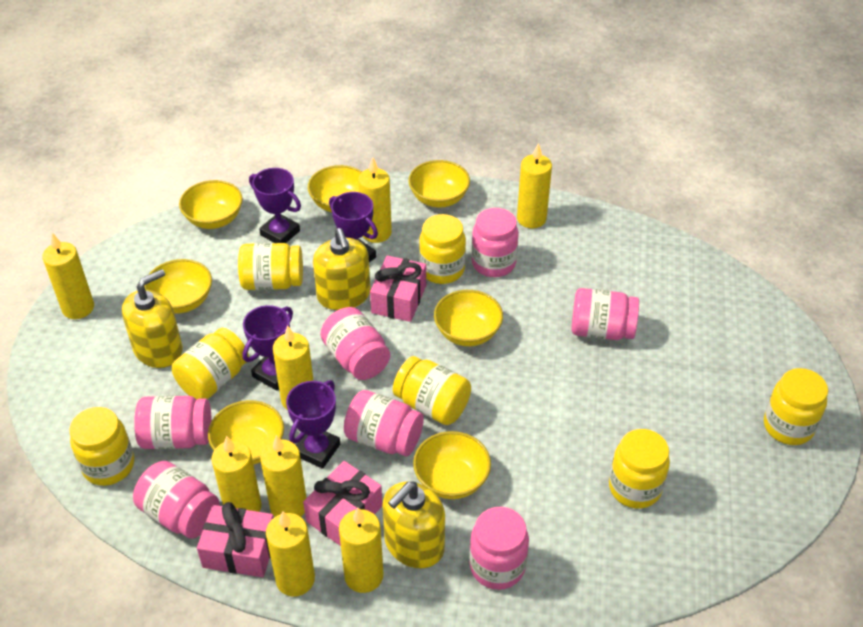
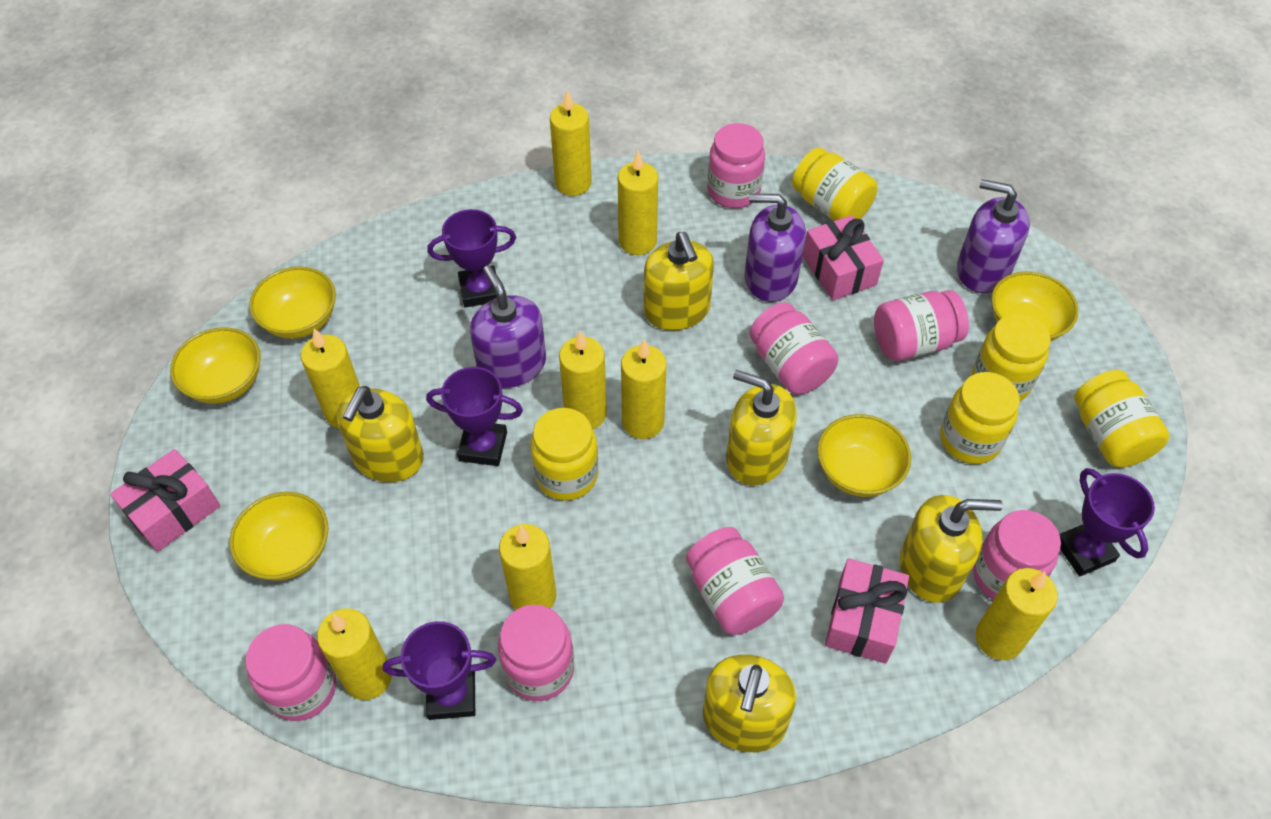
purple soap dispenser: 0 -> 3
yellow bowl: 7 -> 5
yellow jar: 7 -> 5
yellow soap dispenser: 3 -> 5

